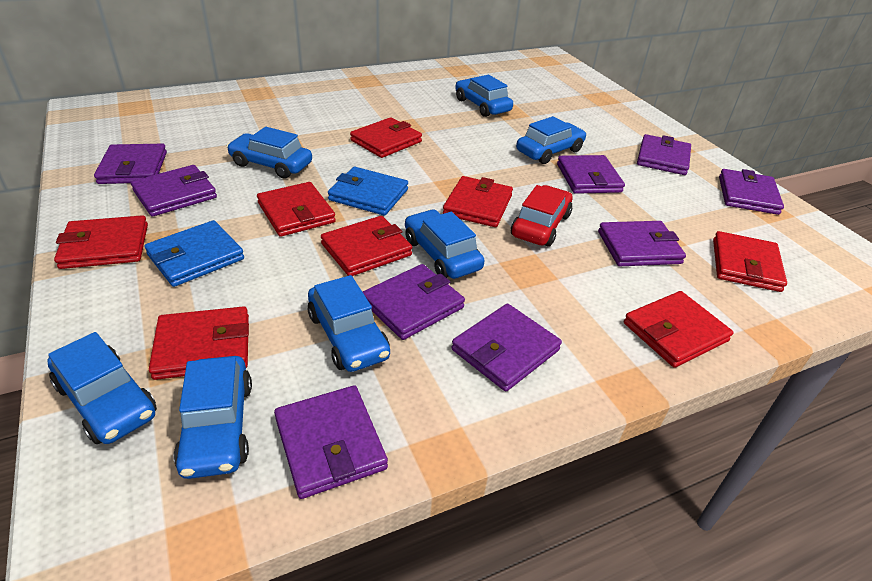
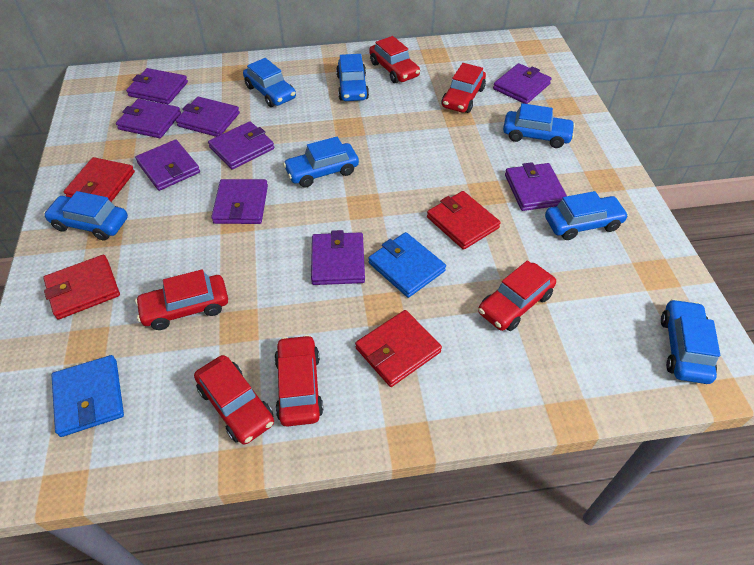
red car: 1 -> 6
red wallet: 8 -> 4

